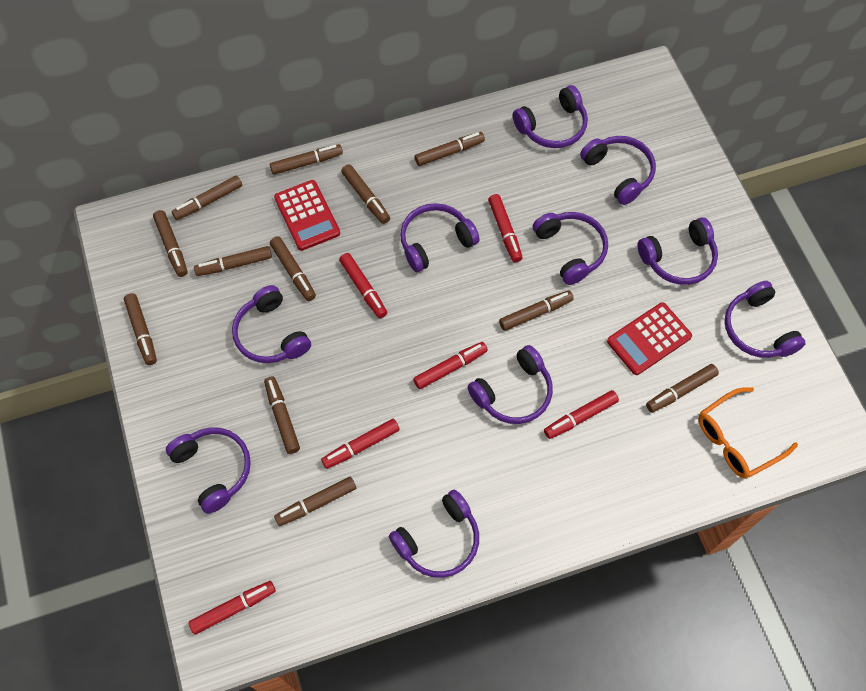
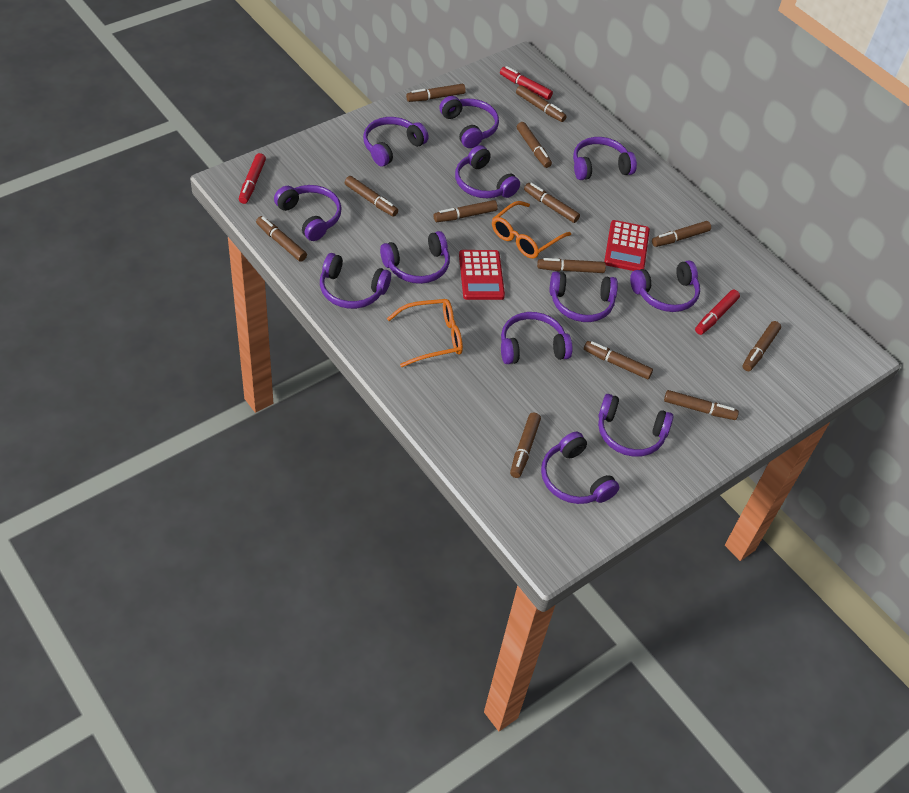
brown marker: 12 -> 13
orange glasses: 1 -> 2
purple headphones: 10 -> 12
red marker: 6 -> 3

